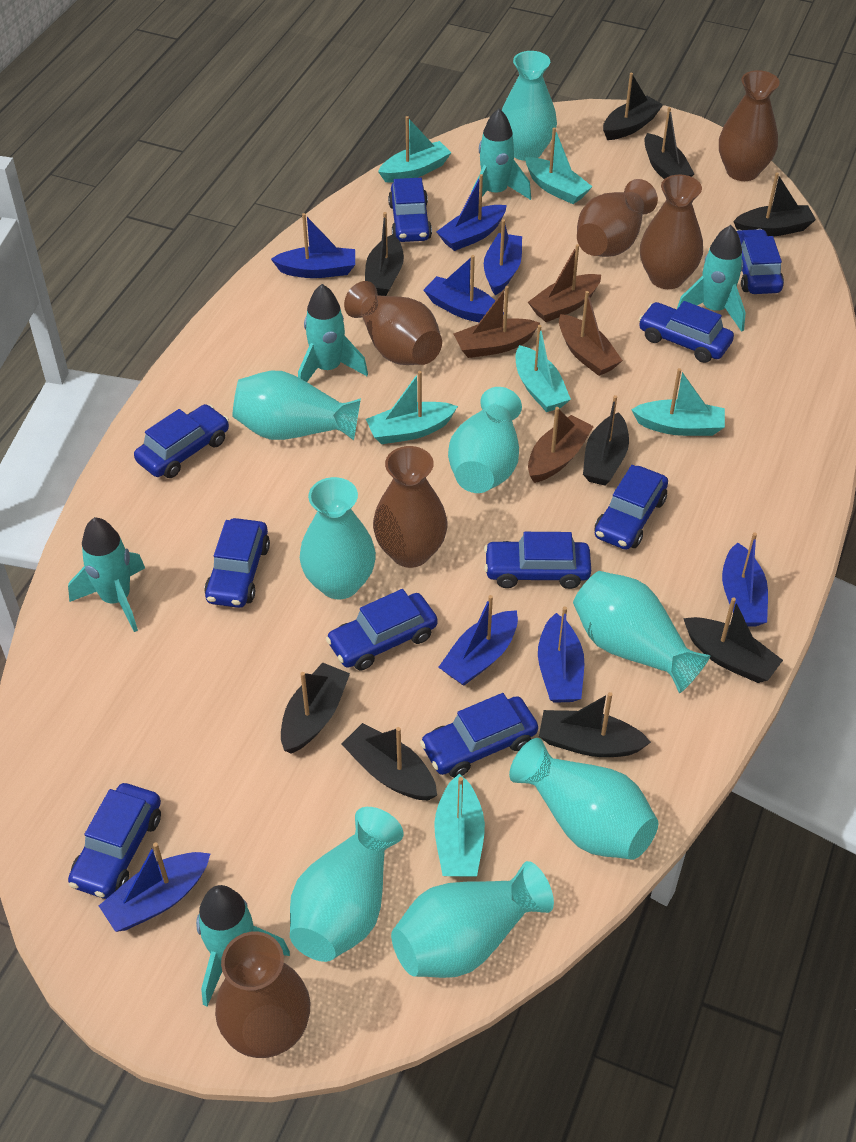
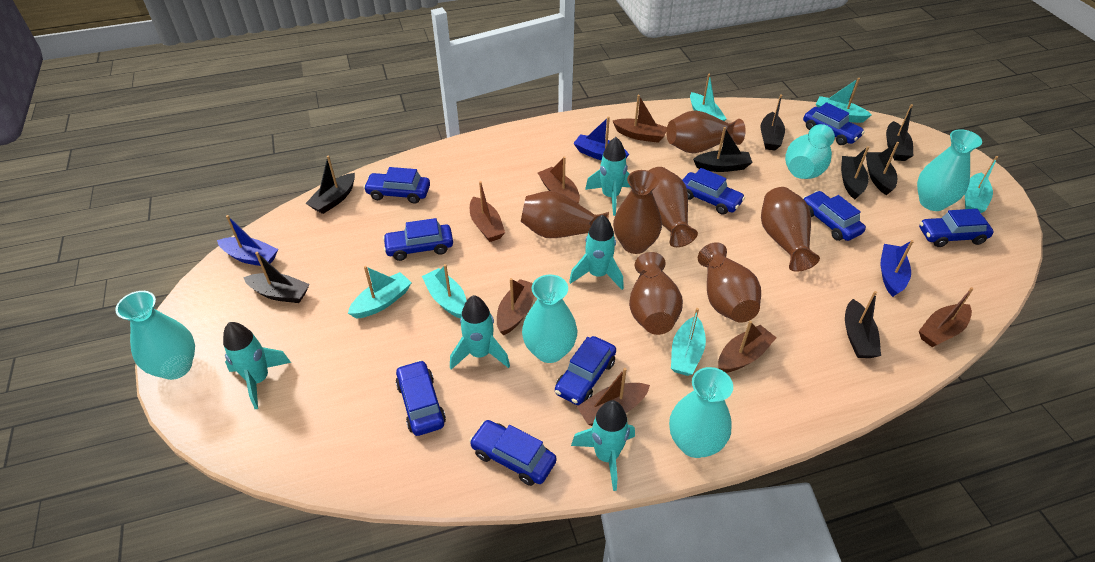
black boat: 9 -> 8
blue boat: 8 -> 3
blue car: 10 -> 9
brown boat: 4 -> 7
brown vase: 6 -> 7
turquoise vase: 8 -> 5

